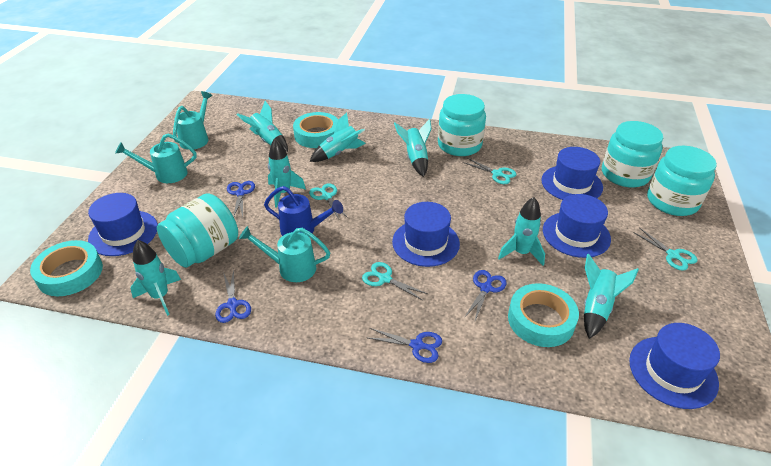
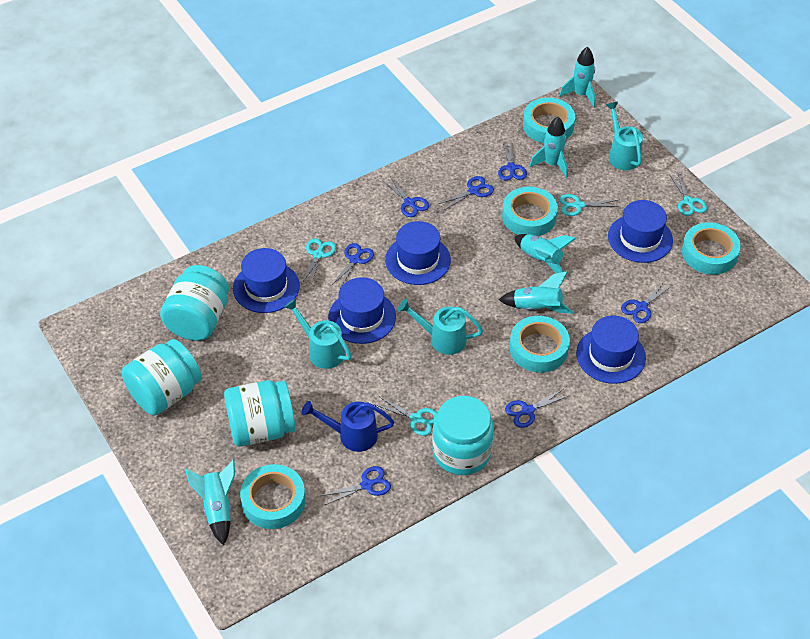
blue scissors: 4 -> 7
turquoise rocket: 7 -> 5
turquoise tape: 3 -> 5

